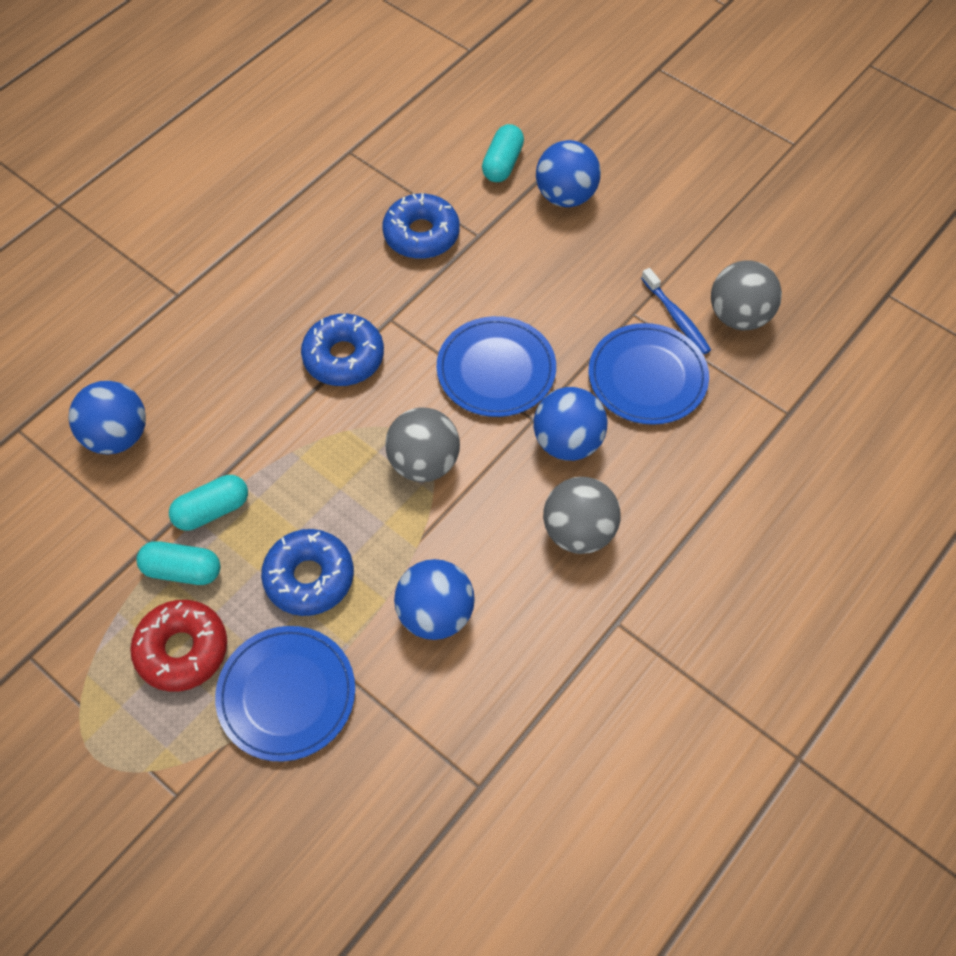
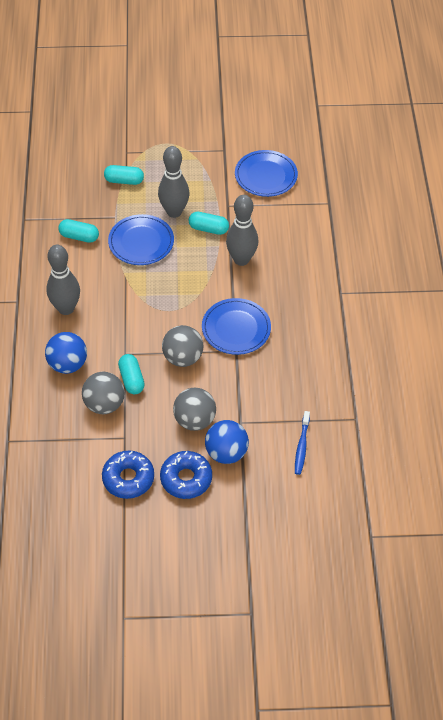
blue ball: 4 -> 2
blue donut: 3 -> 2
grey bowling pin: 0 -> 3
red donut: 1 -> 0
turquoise capsule: 3 -> 4

